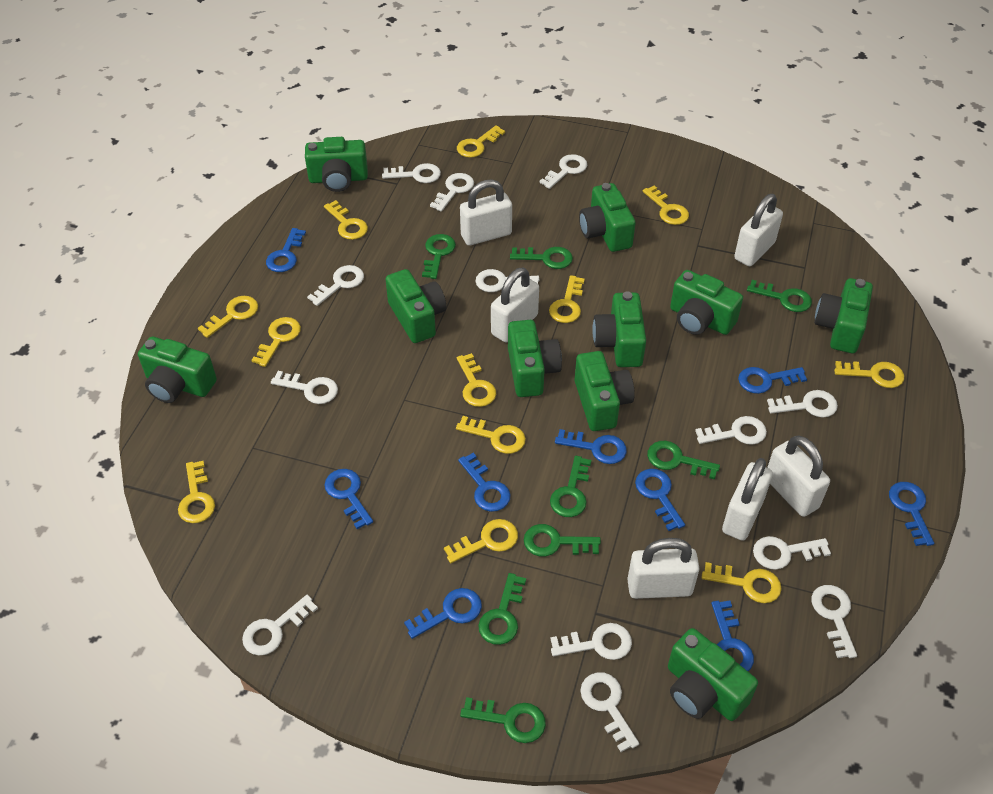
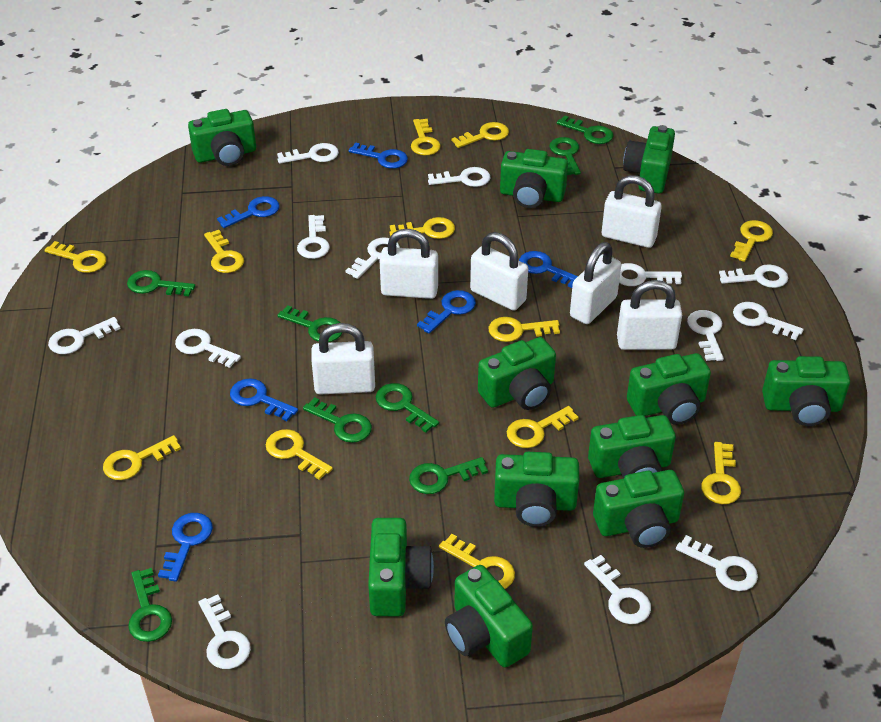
blue key: 9 -> 6
green camera: 10 -> 11

